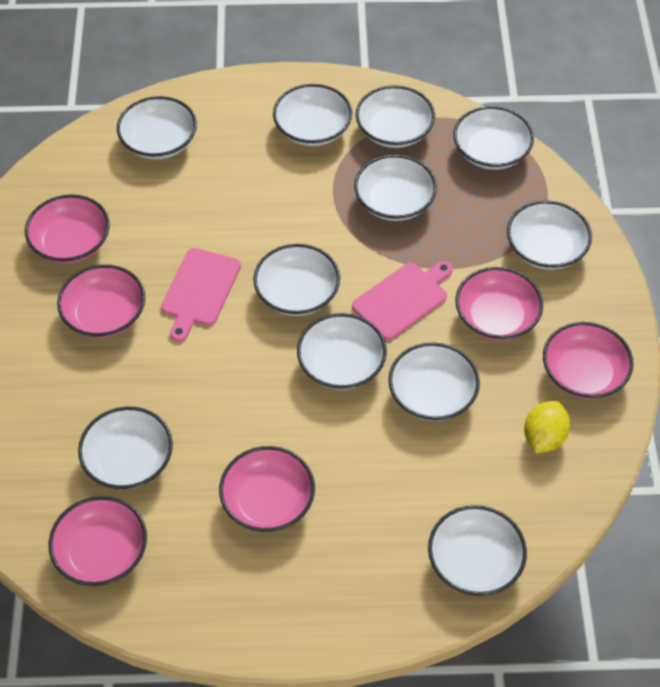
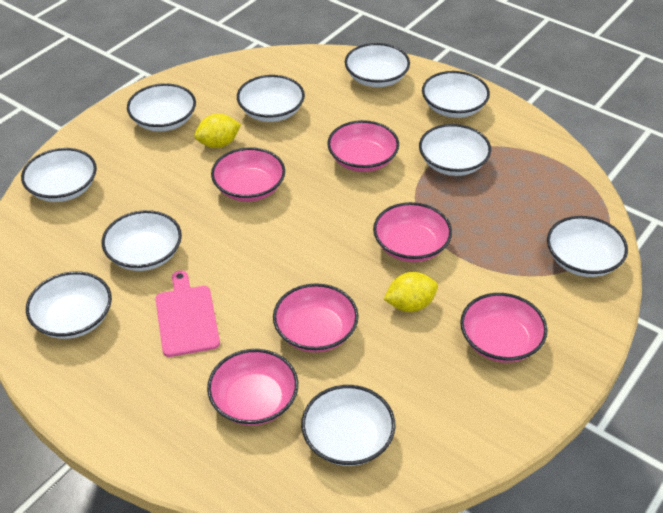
pink cutting board: 2 -> 1
white bowl: 11 -> 10
yellow lemon: 1 -> 2

